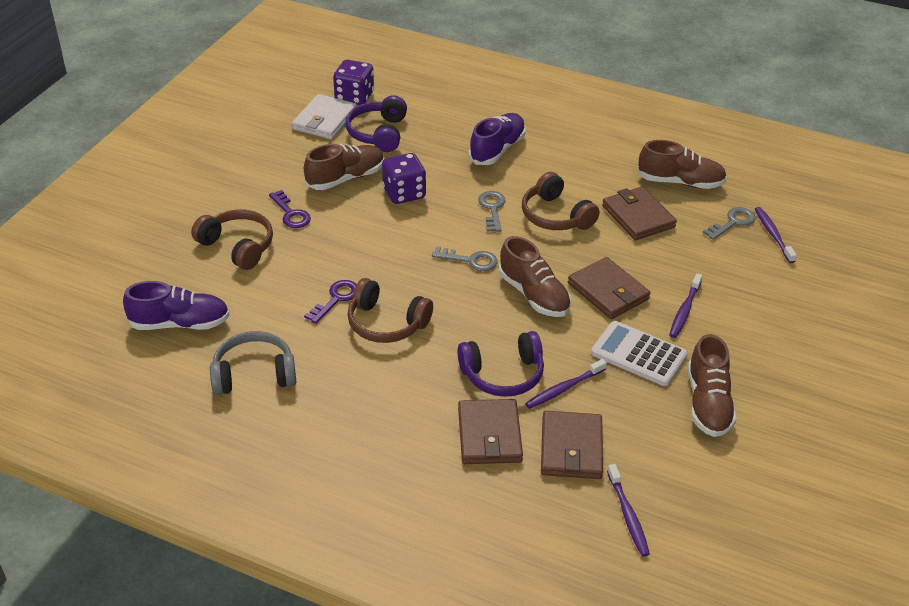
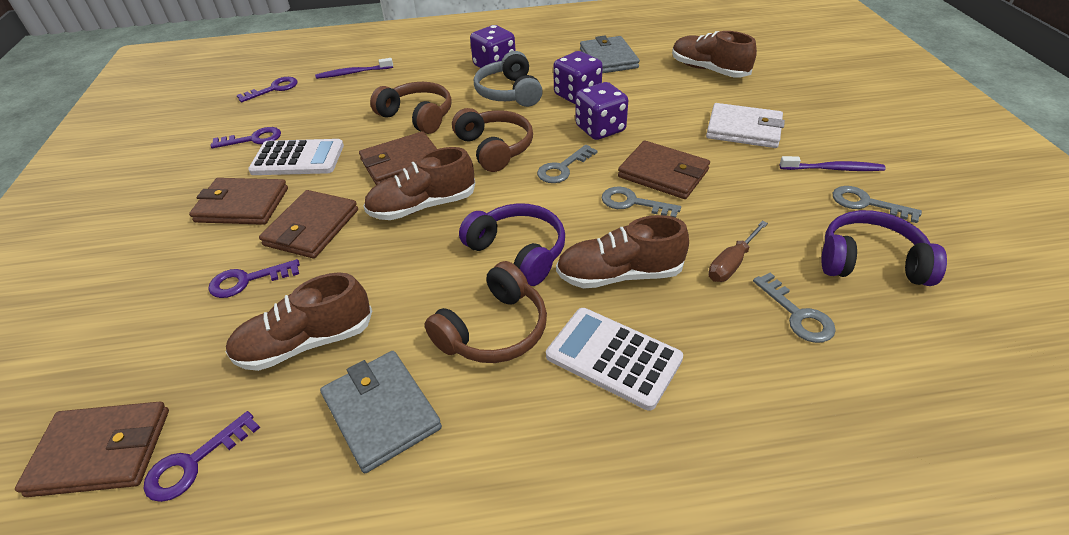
brown screwdriver: 0 -> 1
brown wallet: 4 -> 5
grey key: 3 -> 4
grey wallet: 0 -> 2
purple dice: 2 -> 3
purple key: 2 -> 4
purple shoe: 2 -> 0
purple toothbrush: 4 -> 2
white calculator: 1 -> 2

